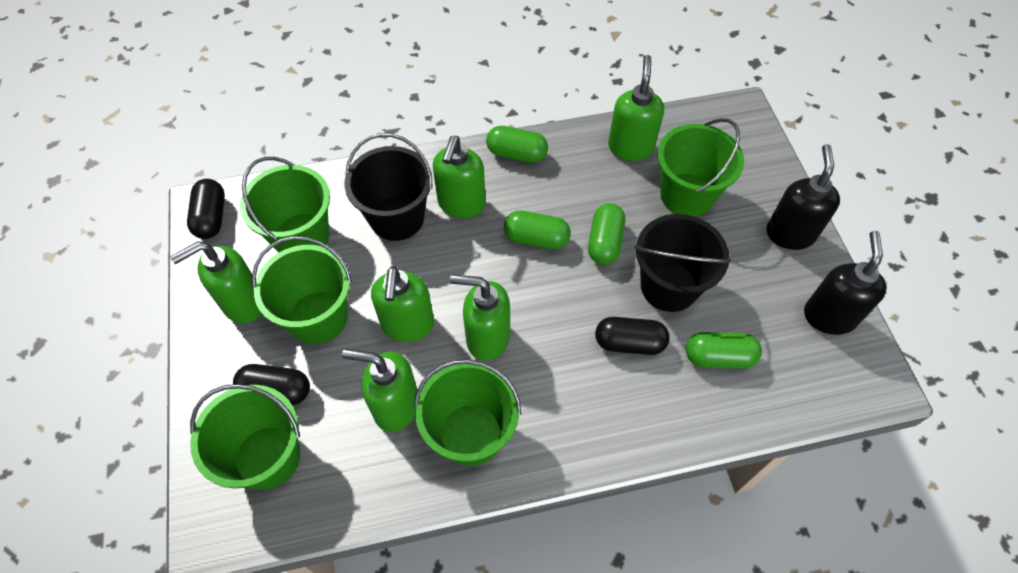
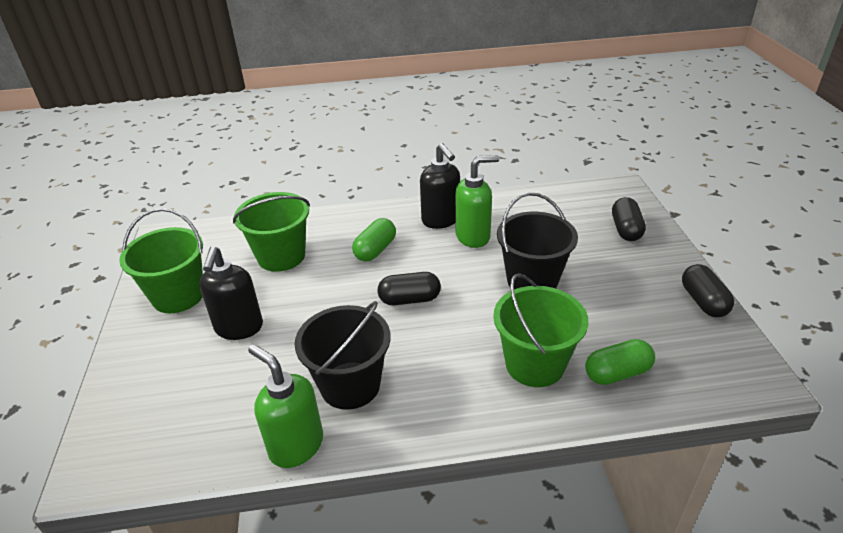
green bucket: 5 -> 3
green capsule: 4 -> 2
green soap dispenser: 6 -> 2

